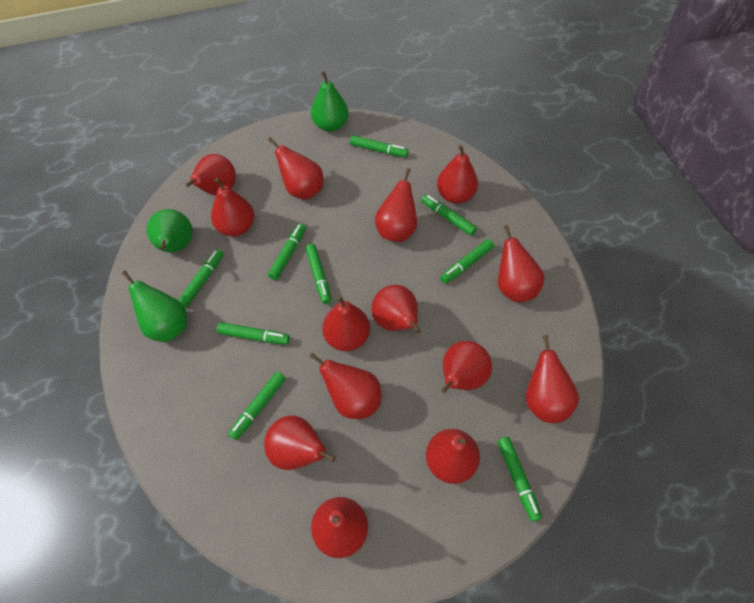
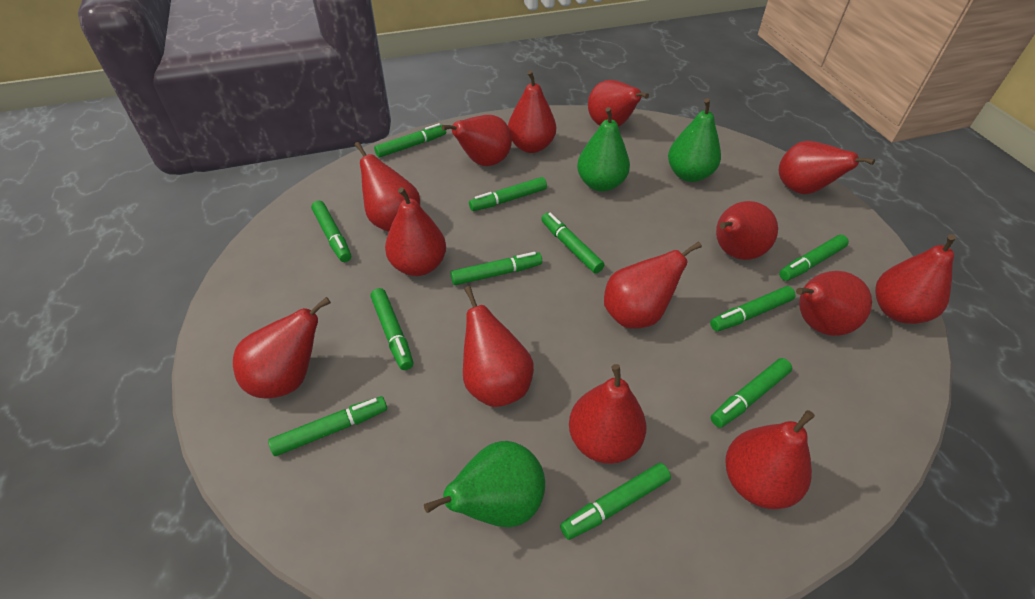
green marker: 9 -> 11

